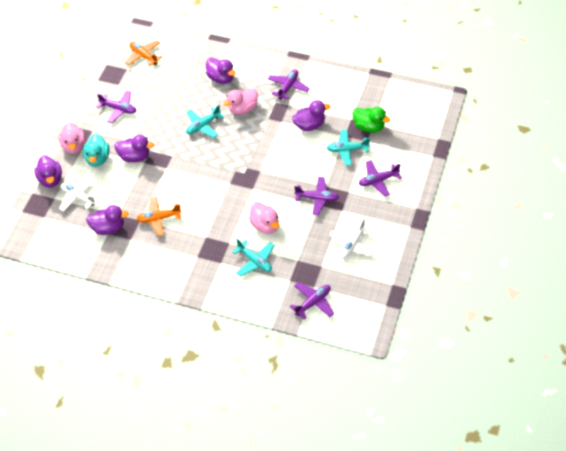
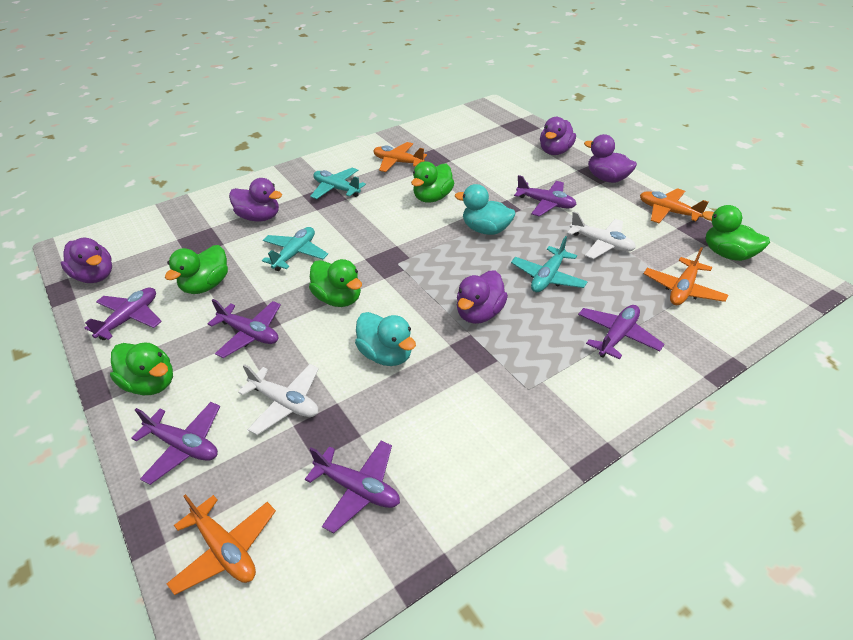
green duck: 1 -> 5
orange plane: 2 -> 4
pink duck: 3 -> 0
purple plane: 5 -> 6
turquoise duck: 1 -> 2

